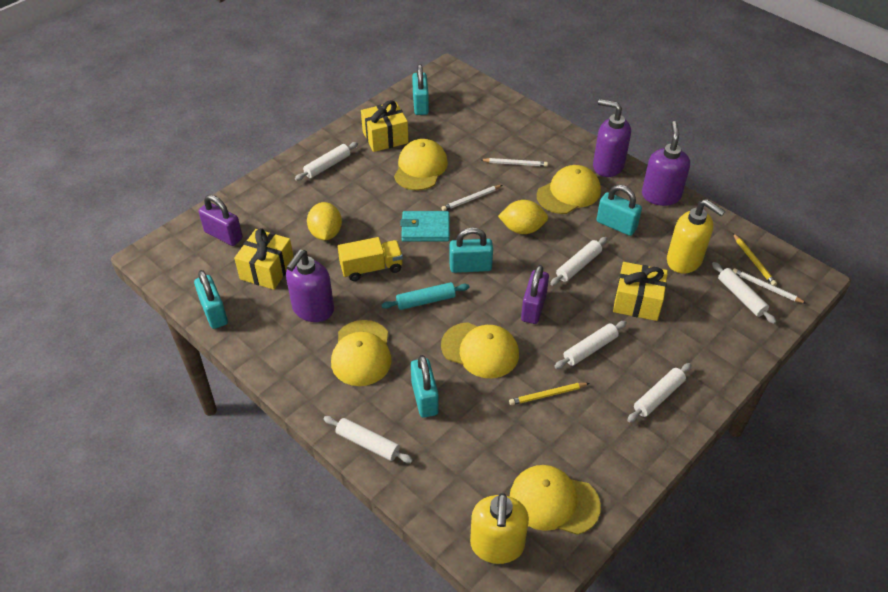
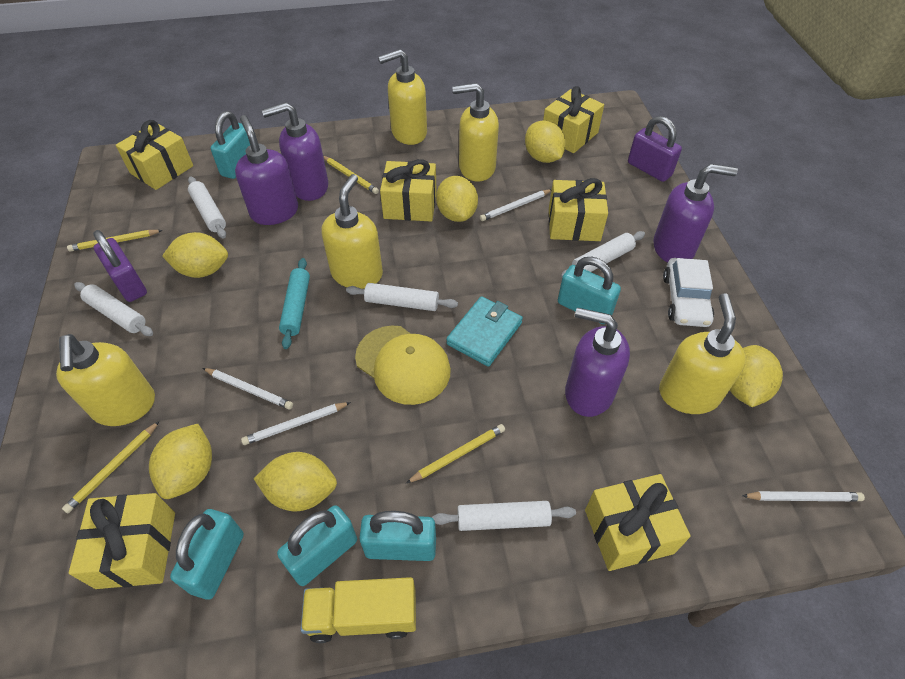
purple soap dispenser: 3 -> 4
white car: 0 -> 1
white pencil: 3 -> 4
white rolling pin: 6 -> 5
yellow cap: 5 -> 1
yellow gift: 3 -> 6
yellow lemon: 2 -> 6
yellow pencil: 2 -> 4
yellow soap dispenser: 2 -> 5

